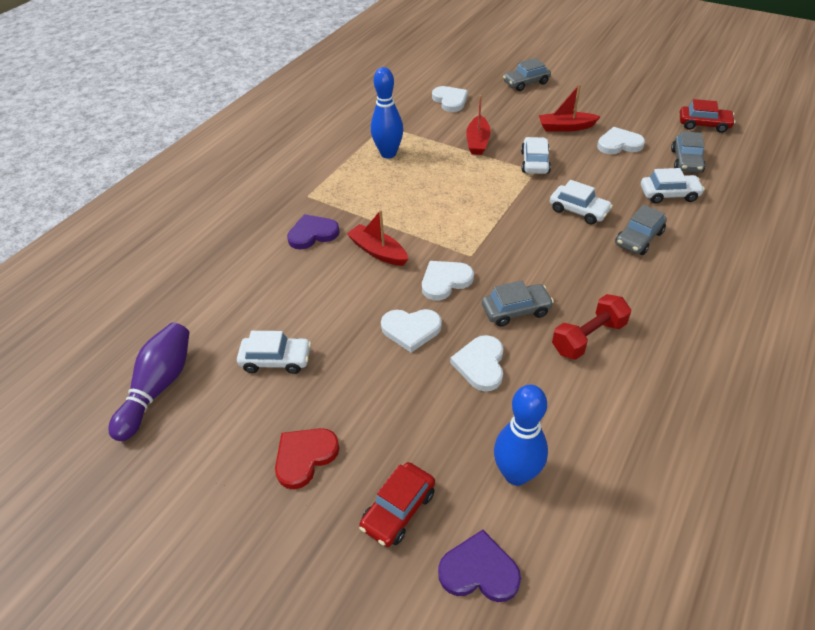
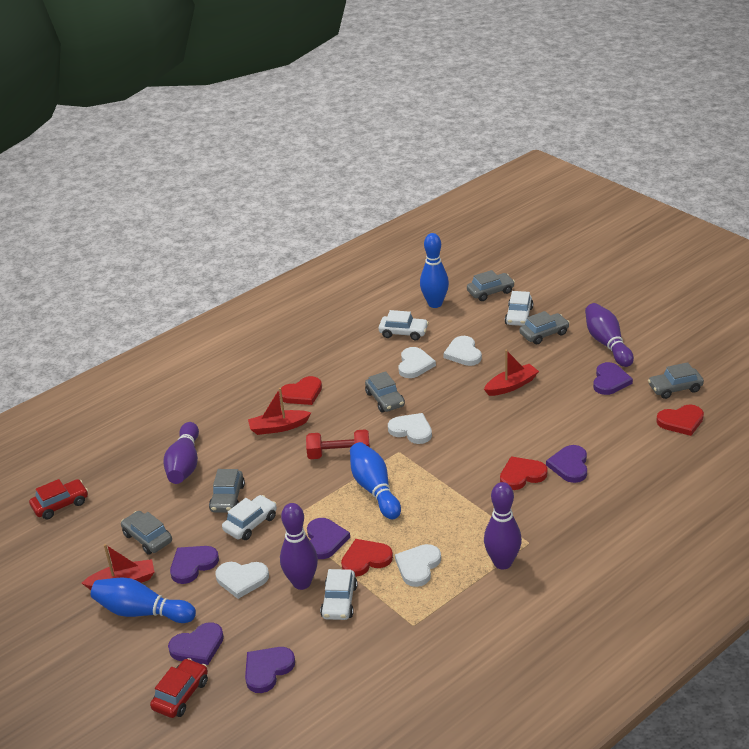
blue bowling pin: 2 -> 3
grey car: 4 -> 6
purple bowling pin: 1 -> 4
purple heart: 2 -> 6
red heart: 1 -> 4

